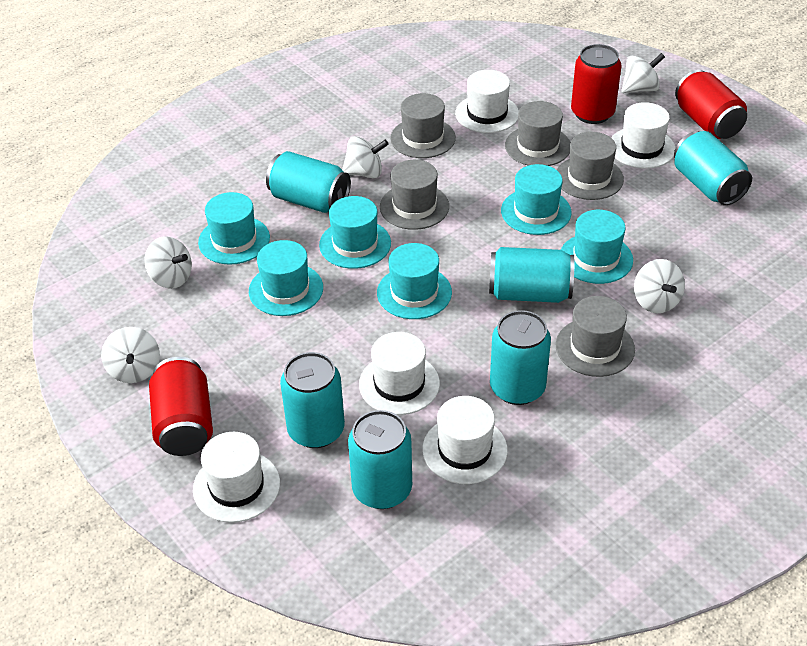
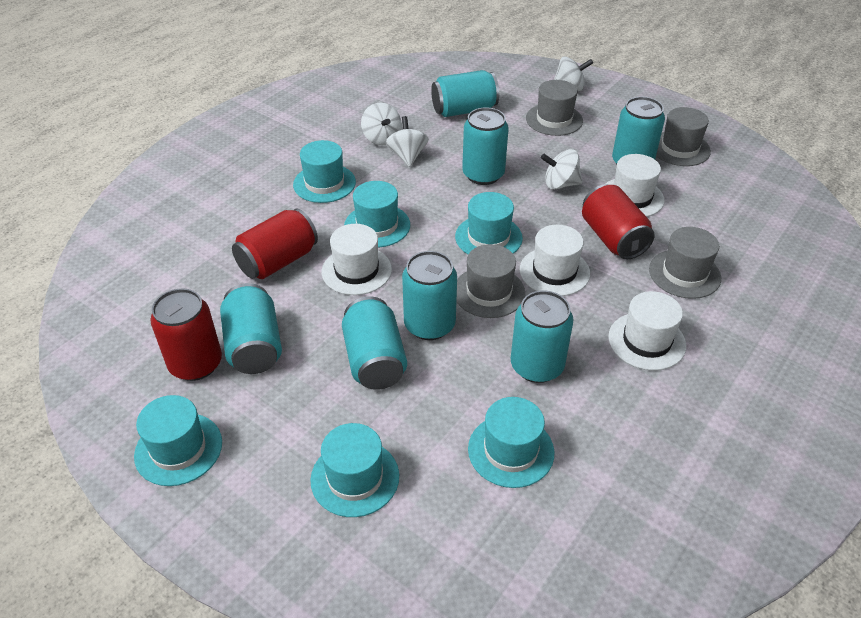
grey hat: 5 -> 4
turquoise can: 6 -> 7
white hat: 5 -> 4
white spinning top: 5 -> 4

